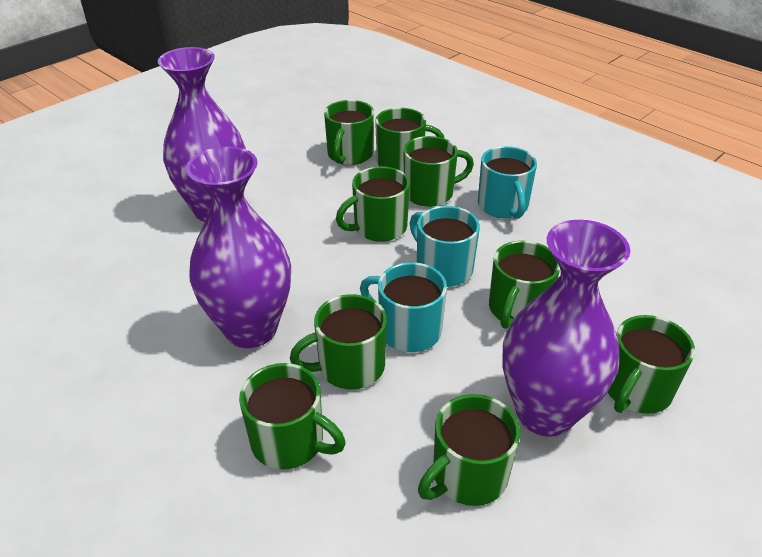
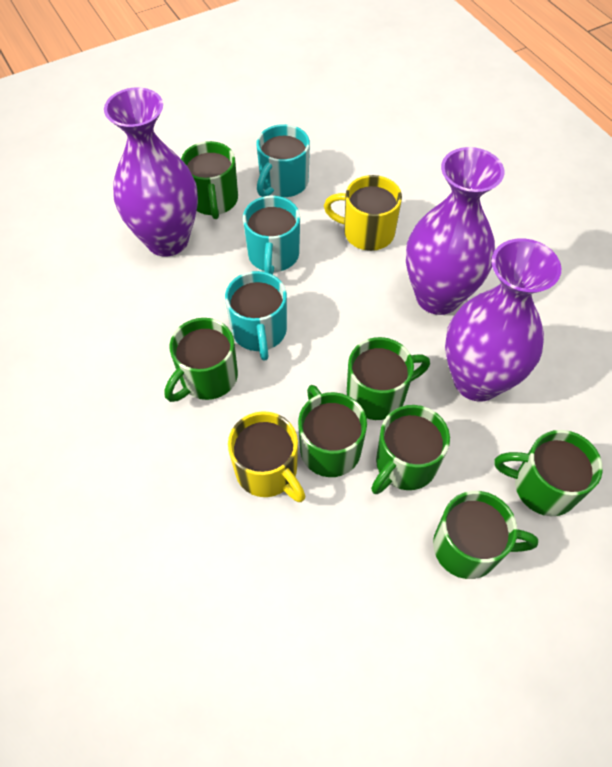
green mug: 9 -> 7
yellow mug: 0 -> 2

